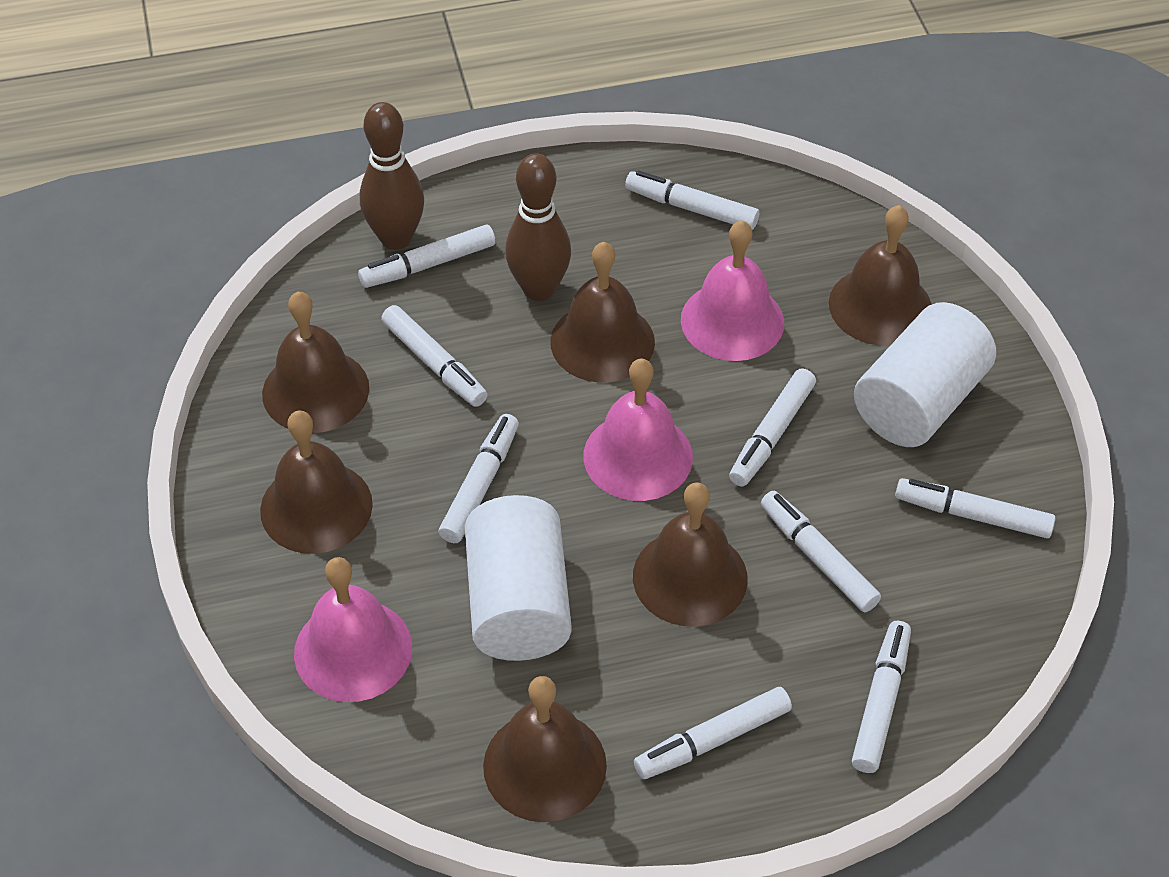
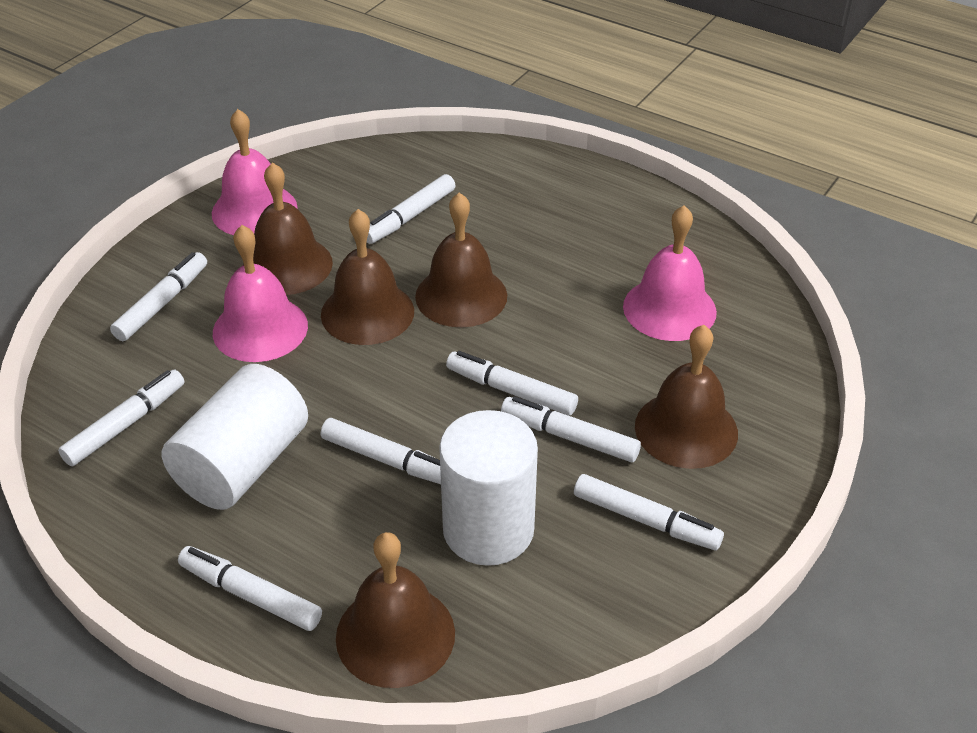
brown bell: 6 -> 5
brown bowling pin: 2 -> 0
white marker: 9 -> 8

